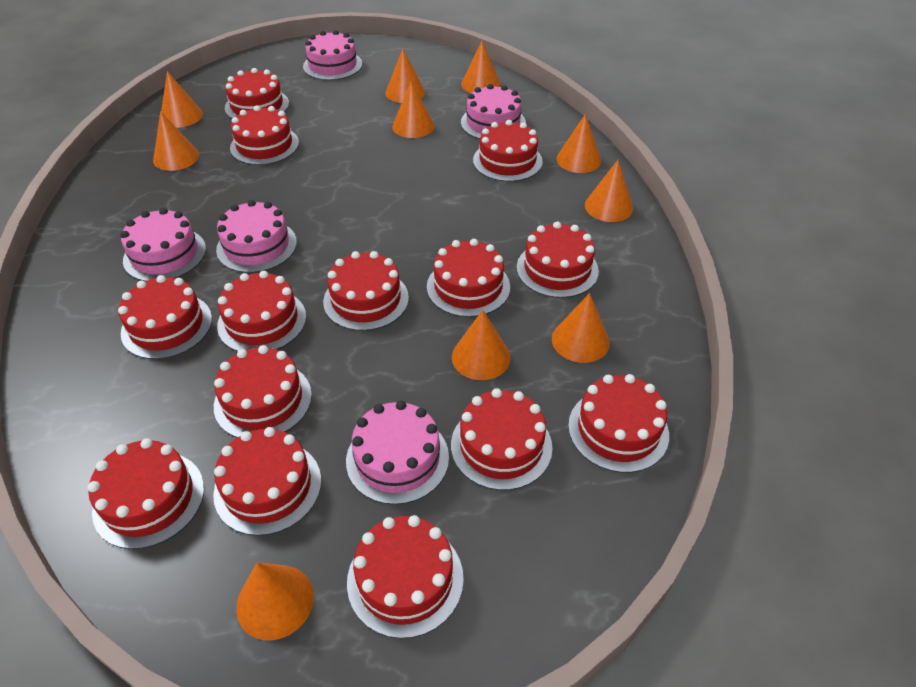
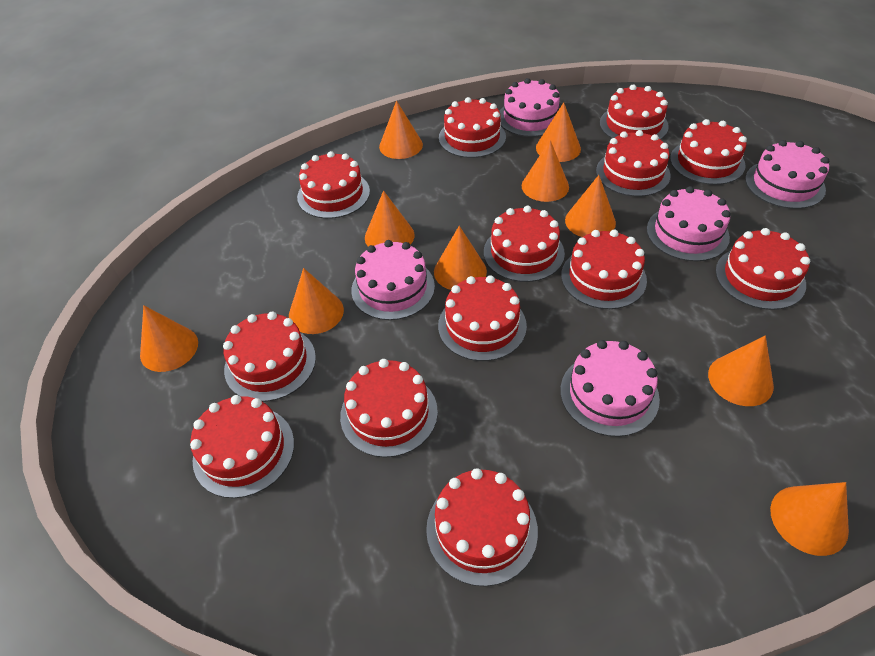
red cake: 14 -> 13

